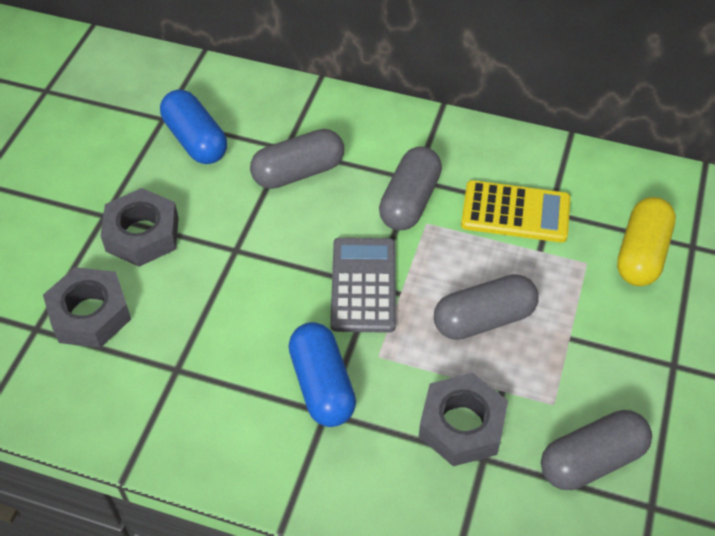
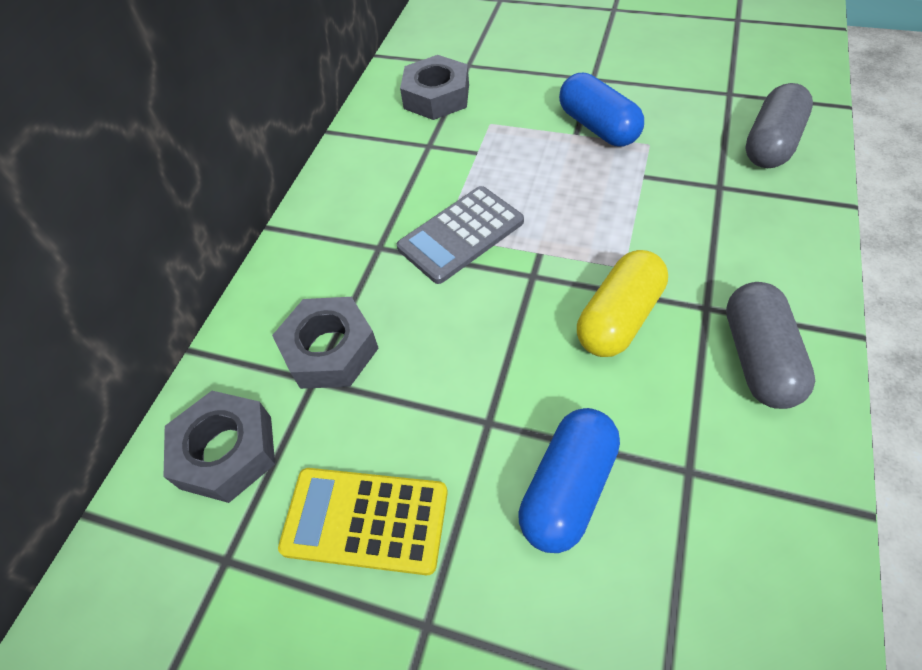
grey capsule: 4 -> 2

